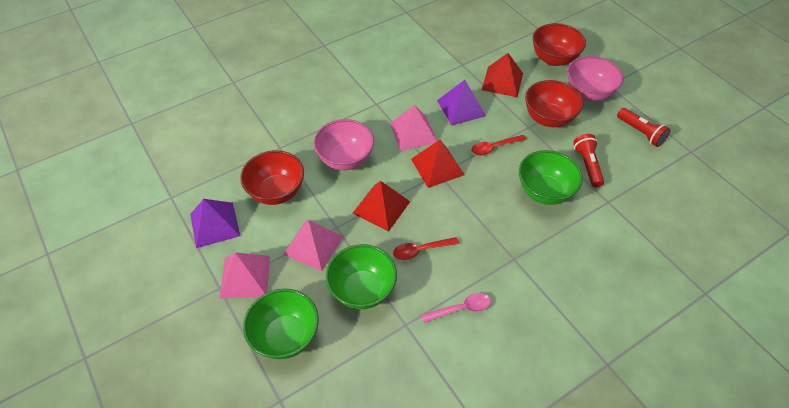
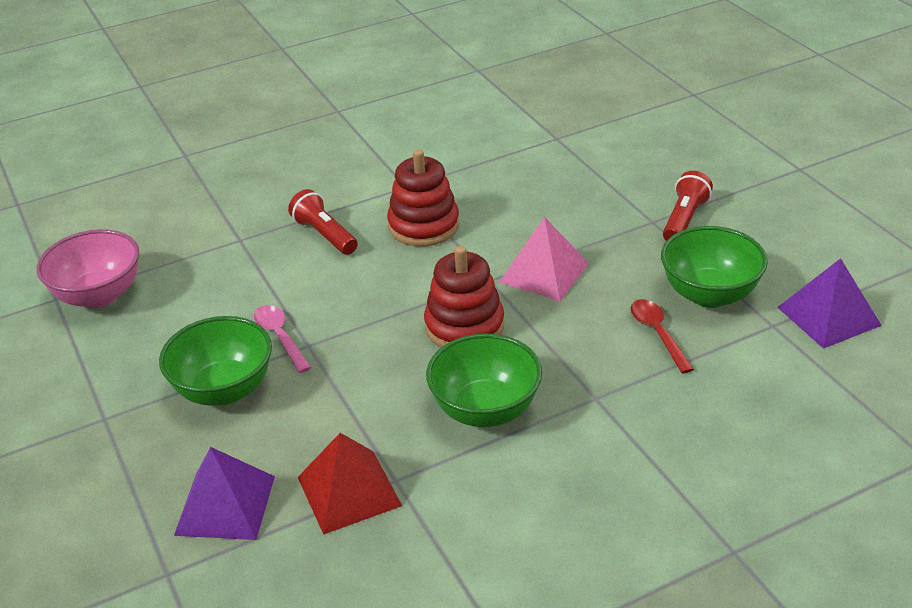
pink bowl: 2 -> 1
pink pyramid: 3 -> 1
red bowl: 3 -> 0
red pyramid: 3 -> 1
red spoon: 2 -> 1
red stacking toy: 0 -> 2

